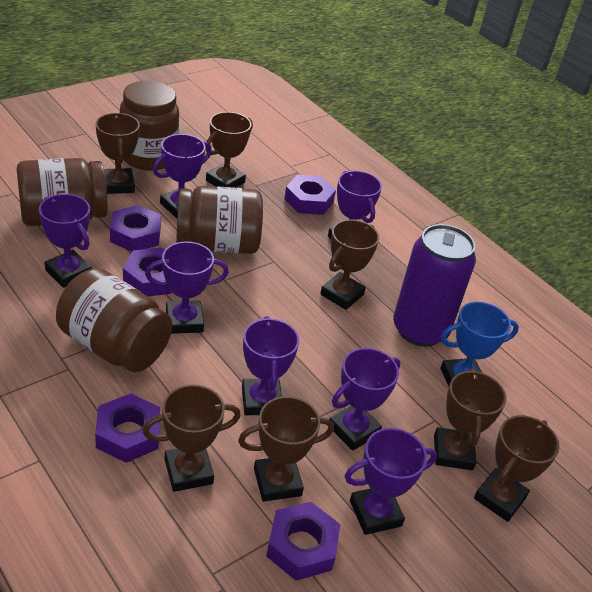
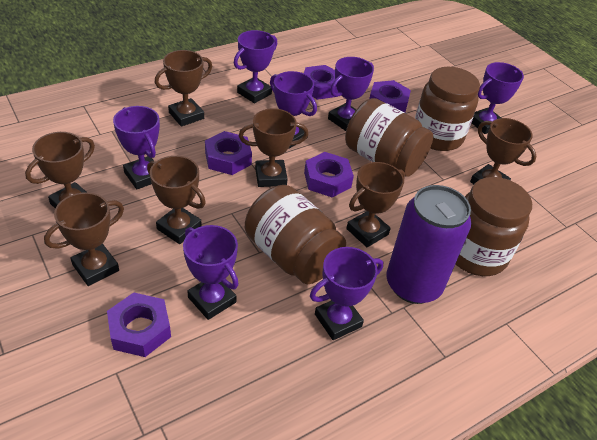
blue trophy: 1 -> 0

